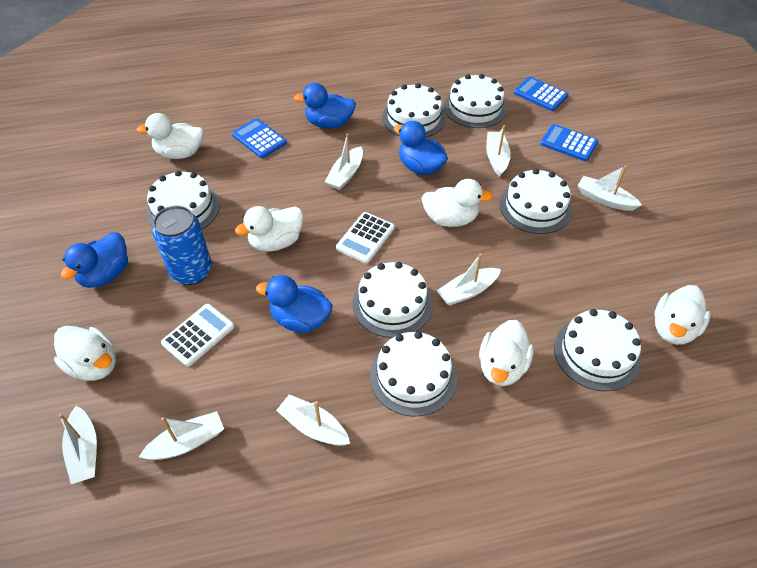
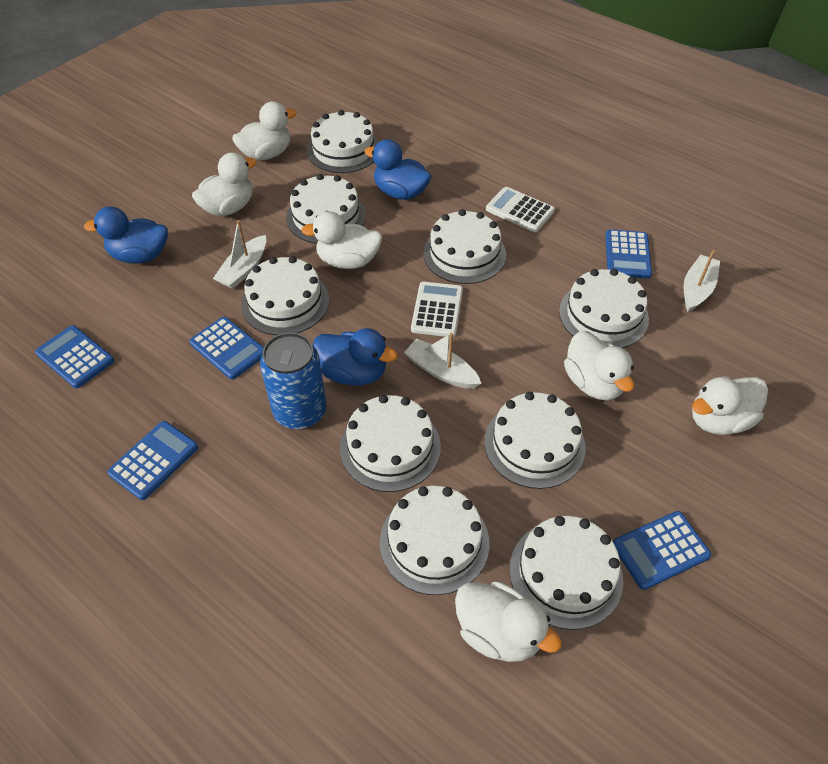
blue calculator: 3 -> 5
blue duck: 4 -> 3
white boat: 7 -> 3
white cake: 7 -> 9

